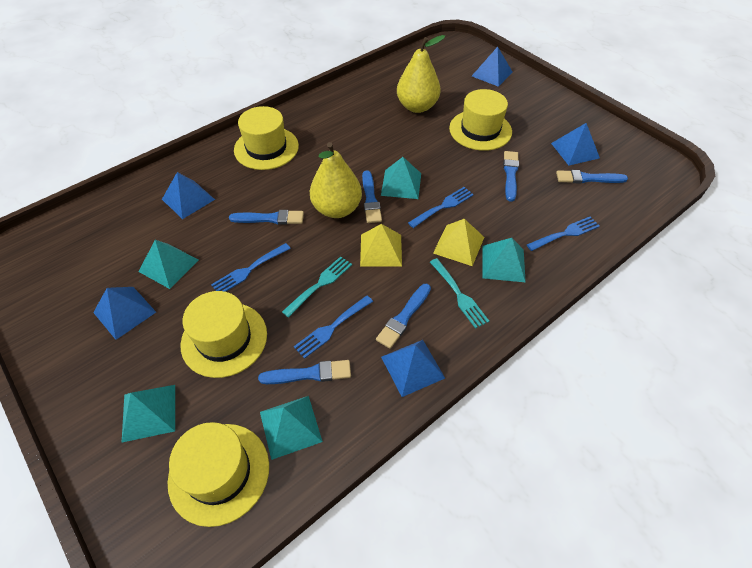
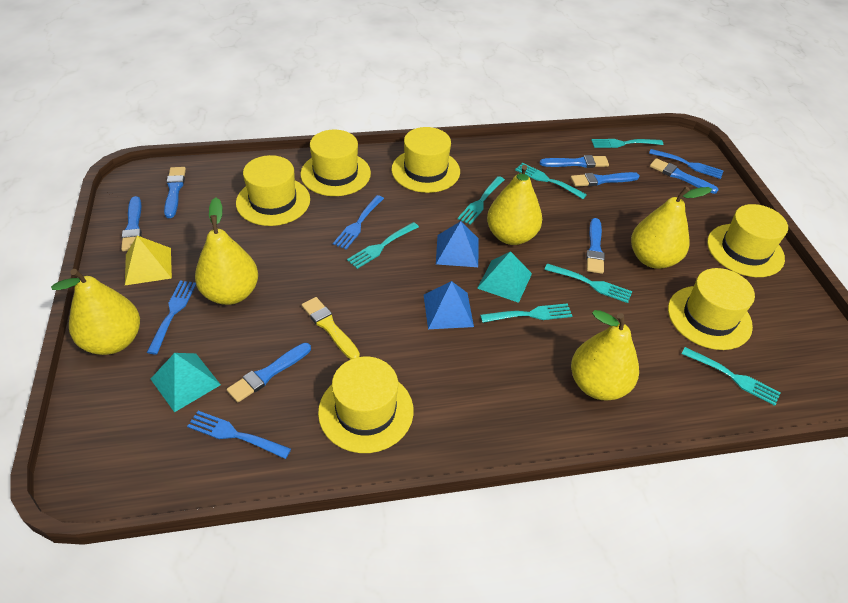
blue brush: 6 -> 7
blue pyramid: 5 -> 2
turquoise fork: 2 -> 7
turquoise pyramid: 5 -> 2
yellow brush: 0 -> 1
yellow hat: 4 -> 6
yellow pear: 2 -> 5
yellow pyramid: 2 -> 1

